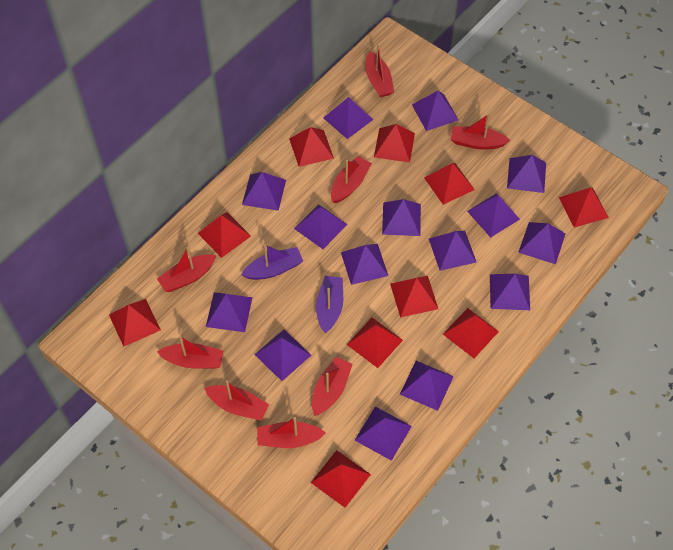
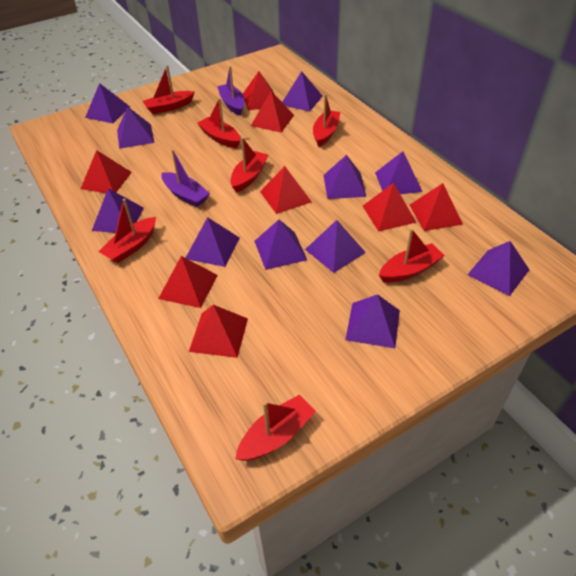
purple pyramid: 15 -> 11
red boat: 8 -> 7
red pyramid: 10 -> 8

